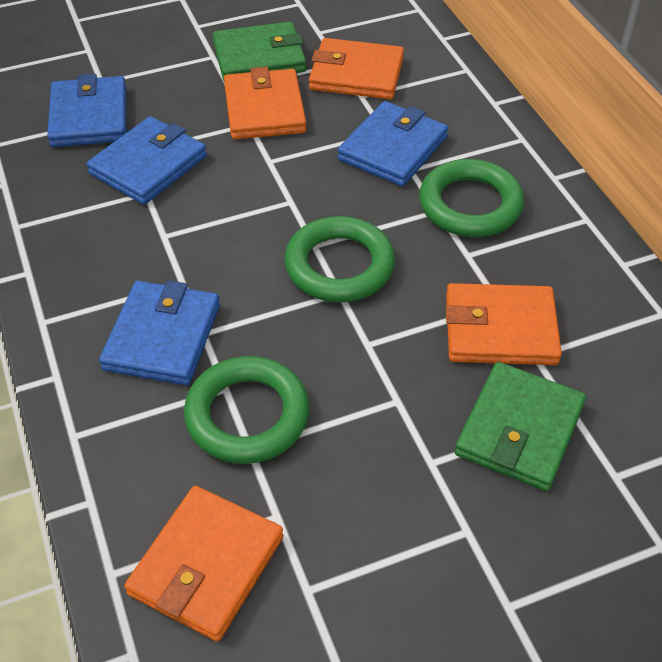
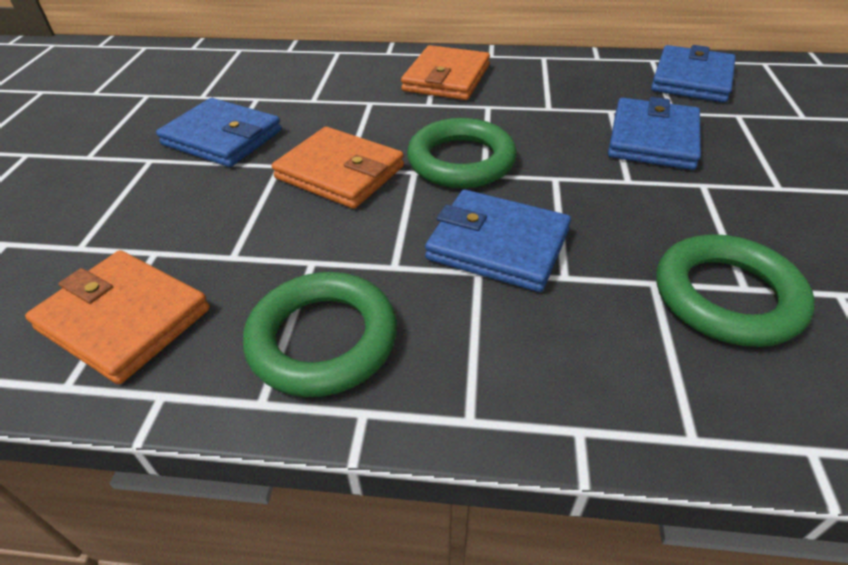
green wallet: 2 -> 0
orange wallet: 4 -> 3

